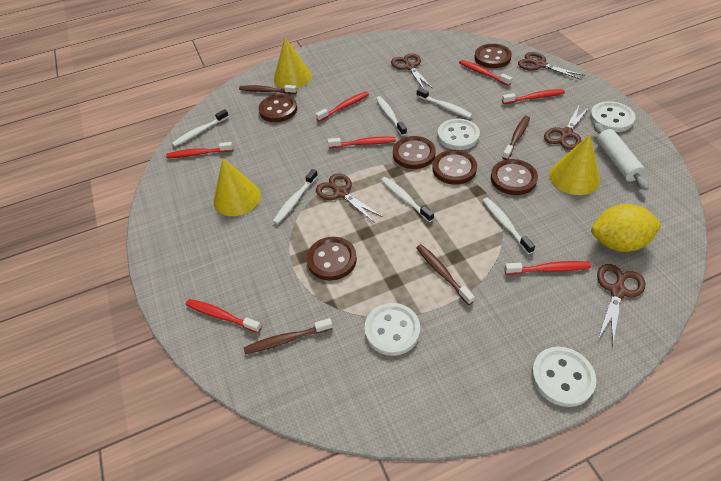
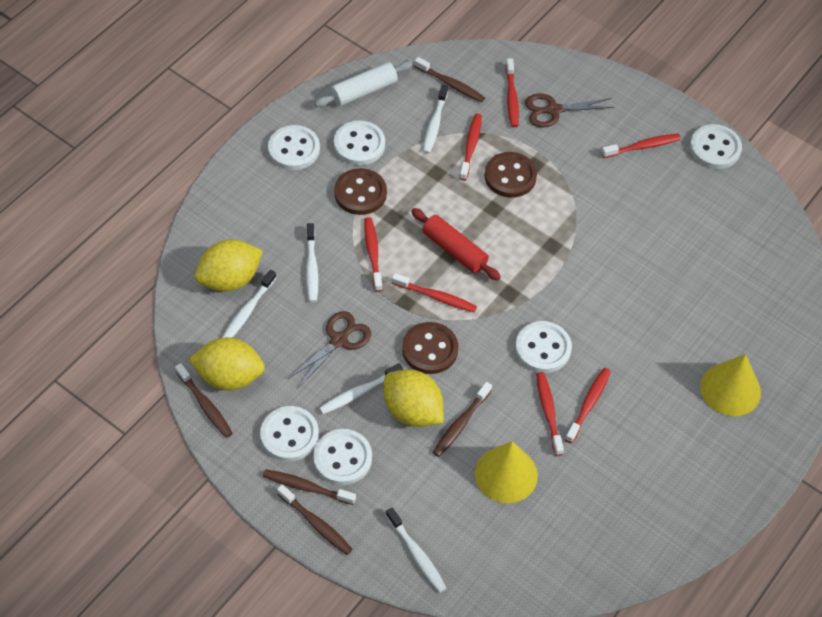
brown button: 6 -> 3
brown scissors: 5 -> 2
brown toothbrush: 4 -> 5
red rolling pin: 0 -> 1
white button: 4 -> 6
white toothbrush: 6 -> 5
yellow cone: 3 -> 2
yellow lemon: 1 -> 3

